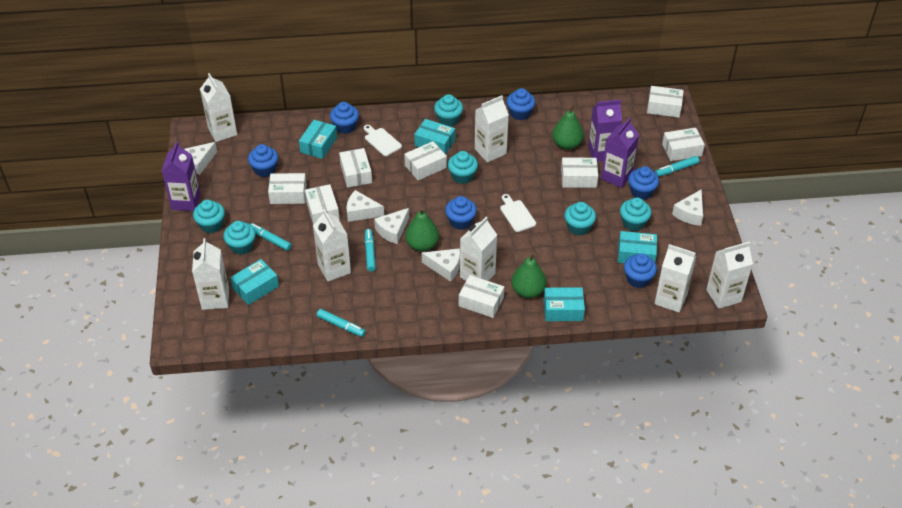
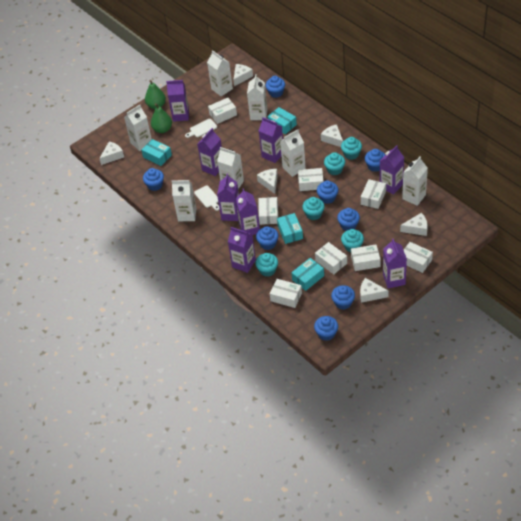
blue cupcake: 6 -> 8
green pear: 3 -> 2
purple carton: 3 -> 8
turquoise box: 5 -> 4
turquoise cupcake: 6 -> 5
turquoise marker: 4 -> 0
white cheese: 5 -> 6

